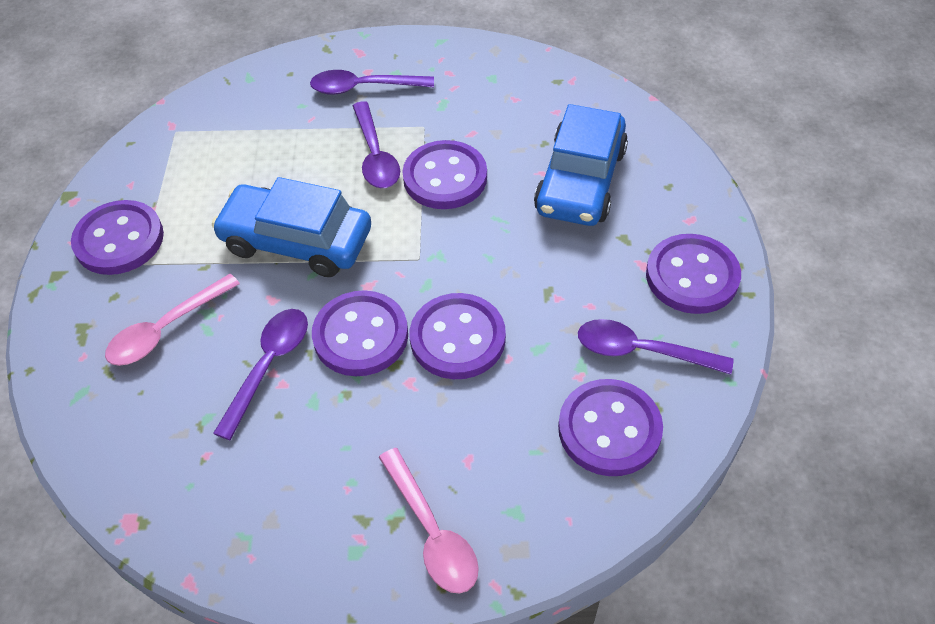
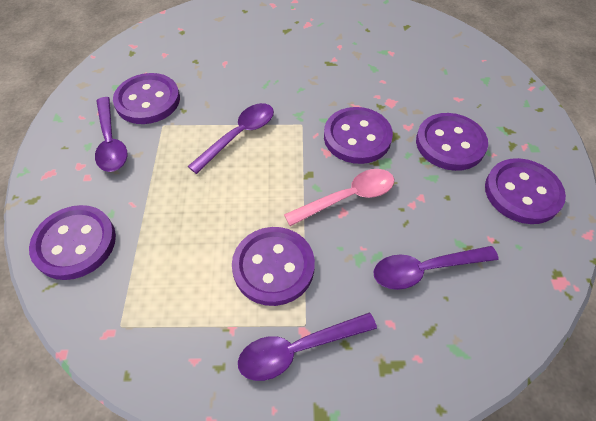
blue car: 2 -> 0
pink spoon: 2 -> 1

